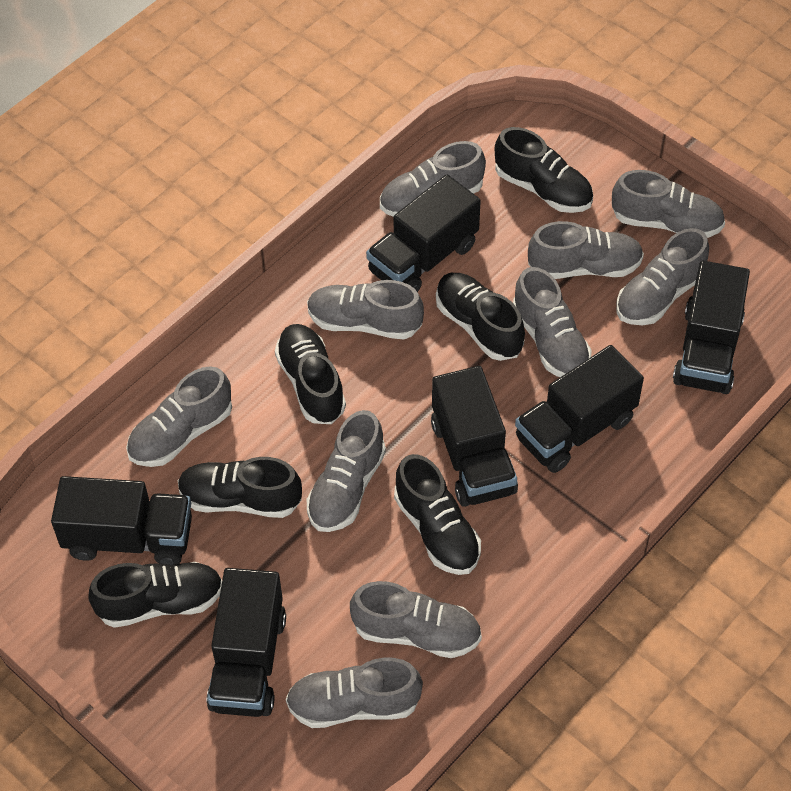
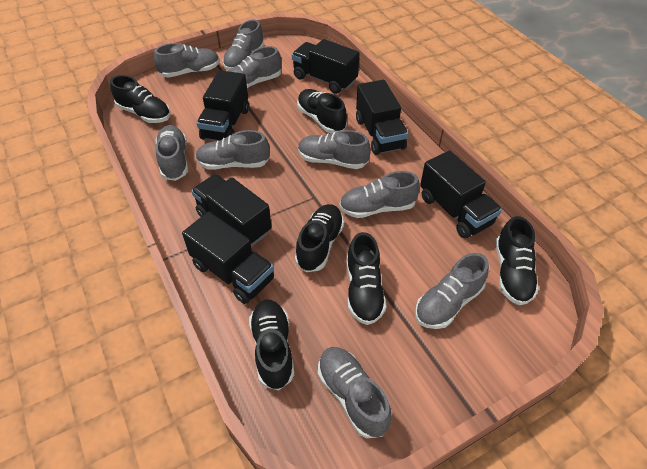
grey shoe: 10 -> 9

